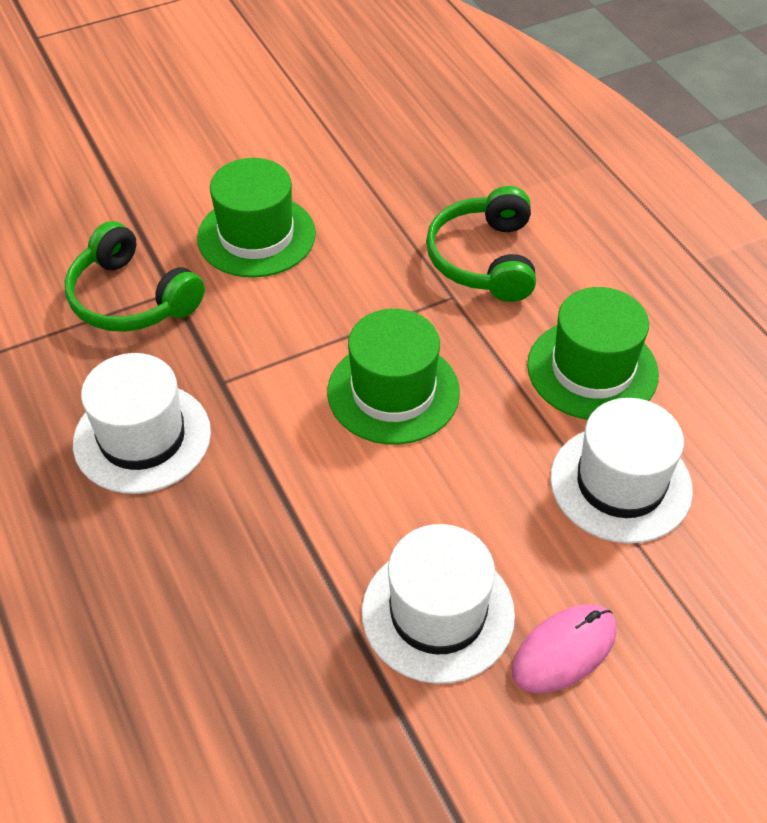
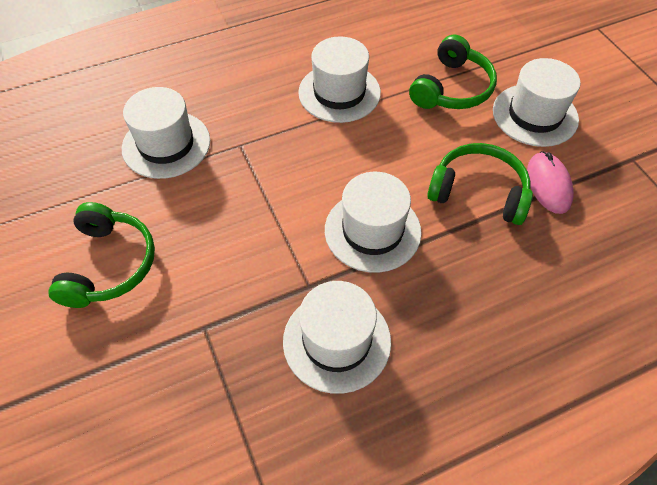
green hat: 3 -> 0
green headphones: 2 -> 3
white hat: 3 -> 5

